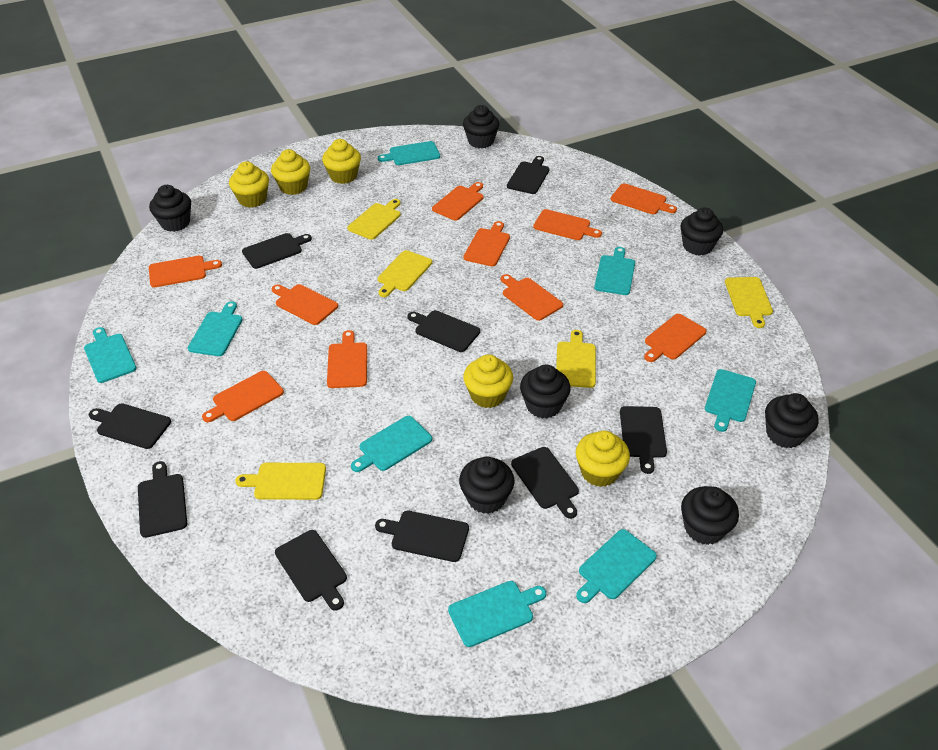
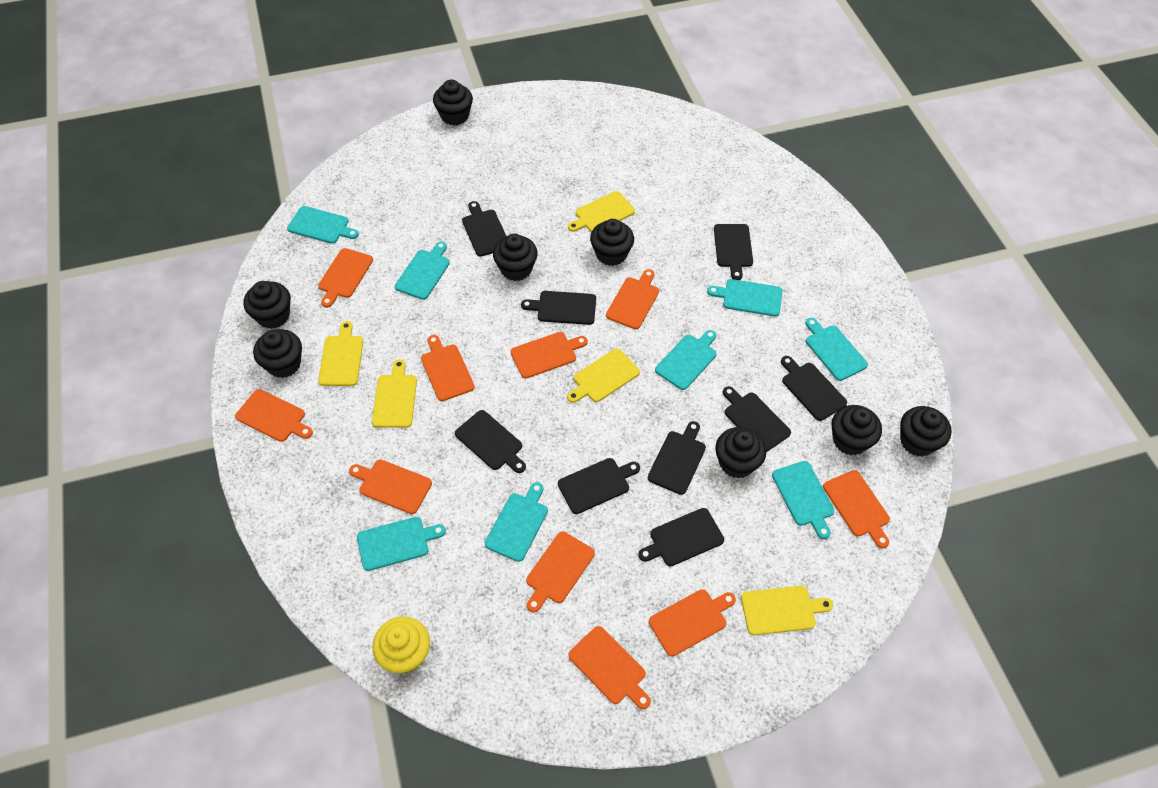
black cupcake: 7 -> 8
yellow cupcake: 5 -> 1

